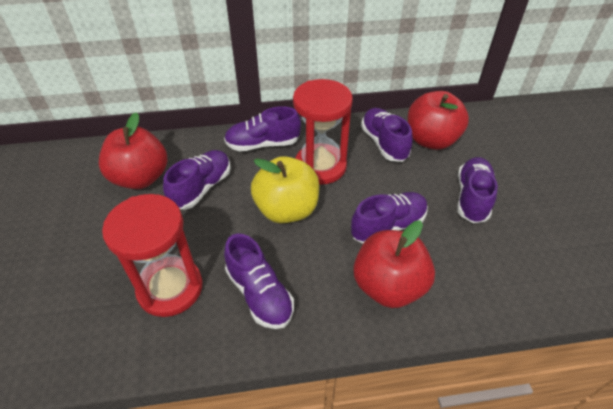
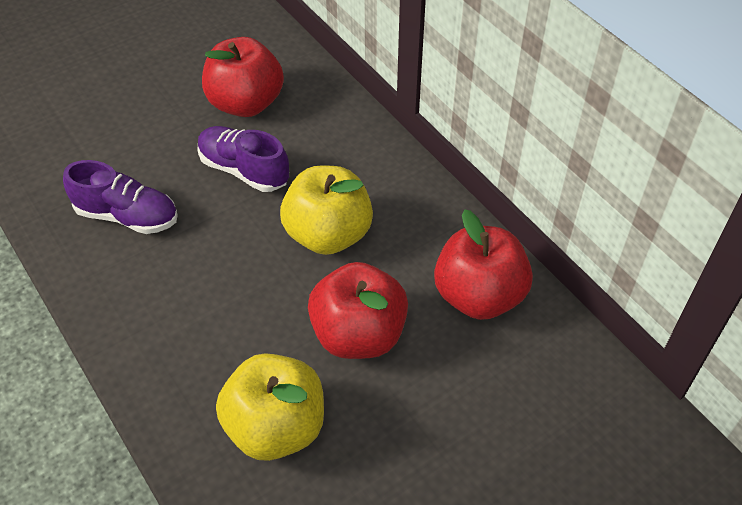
purple shoe: 6 -> 2
red hourglass: 2 -> 0
yellow apple: 1 -> 2

